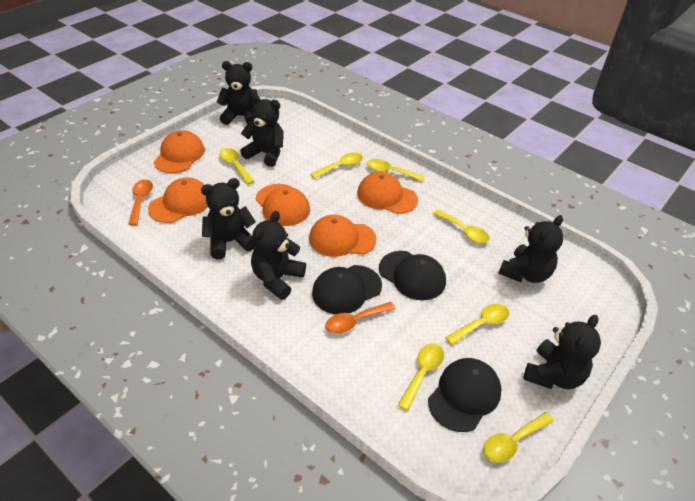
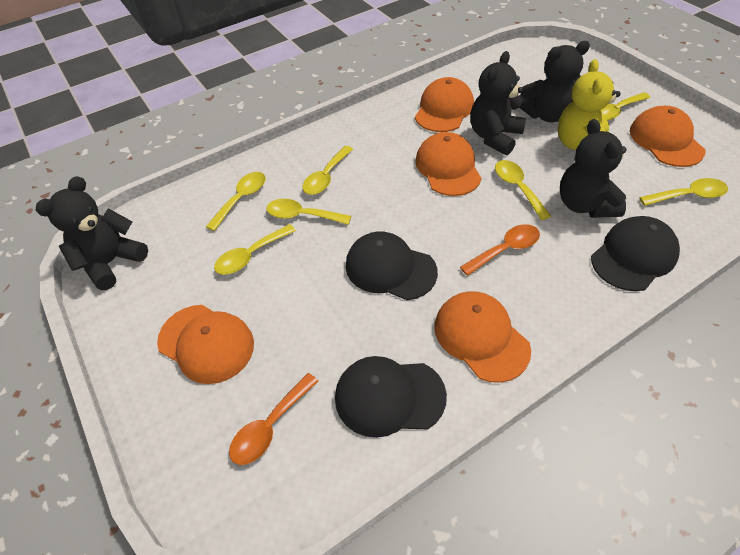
black teddy bear: 6 -> 4
yellow teddy bear: 0 -> 1

